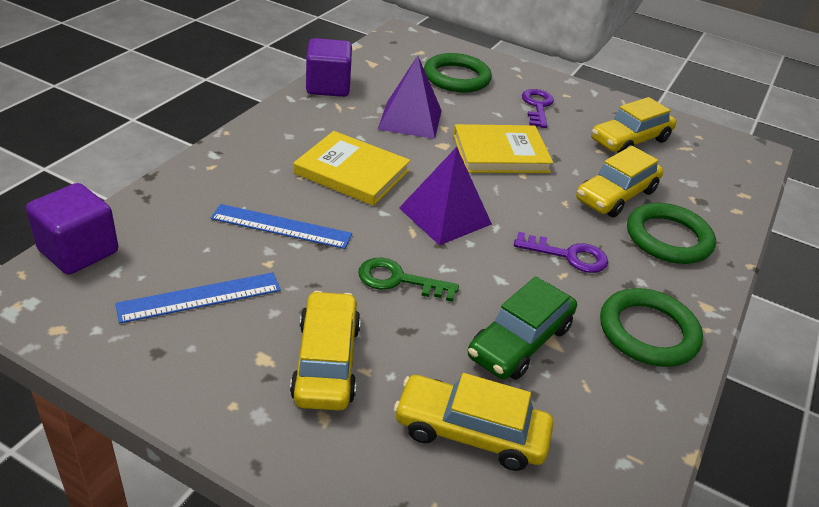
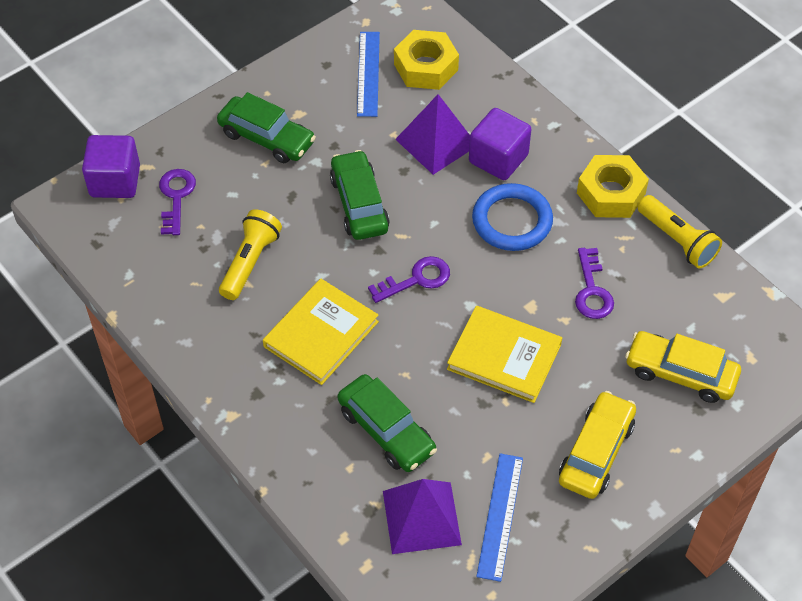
blue ring: 0 -> 1
green car: 1 -> 3
green key: 1 -> 0
green ring: 3 -> 0
purple key: 2 -> 3
yellow car: 4 -> 2
yellow flashlight: 0 -> 2
yellow nut: 0 -> 2

